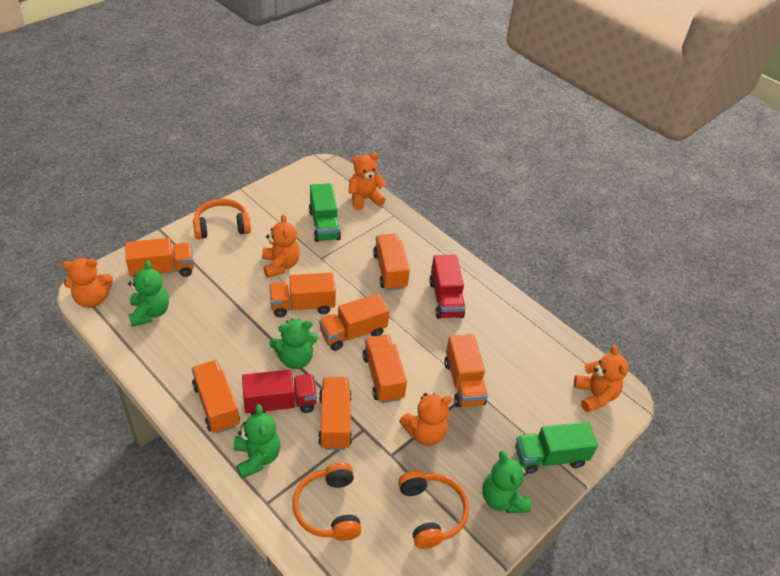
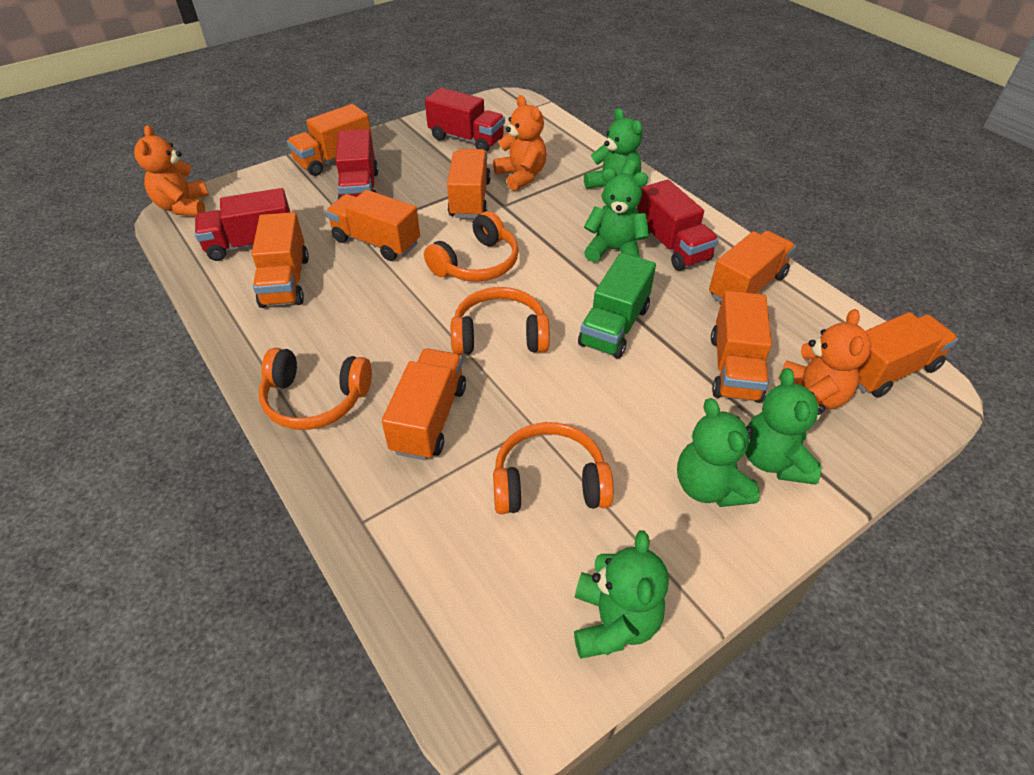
green teddy bear: 4 -> 5
green truck: 2 -> 1
orange headphones: 3 -> 4
orange teddy bear: 5 -> 3
red truck: 2 -> 4

